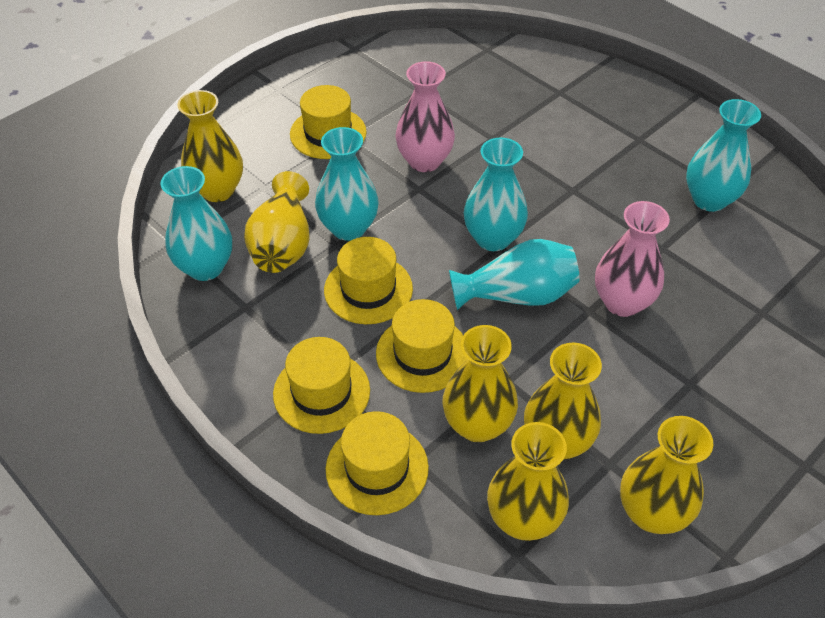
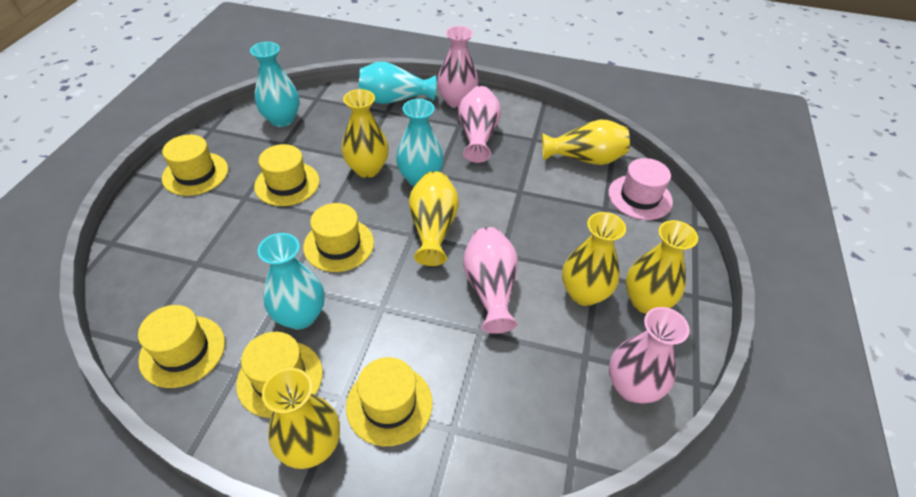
pink hat: 0 -> 1
pink vase: 2 -> 4
turquoise vase: 5 -> 4
yellow hat: 5 -> 6

